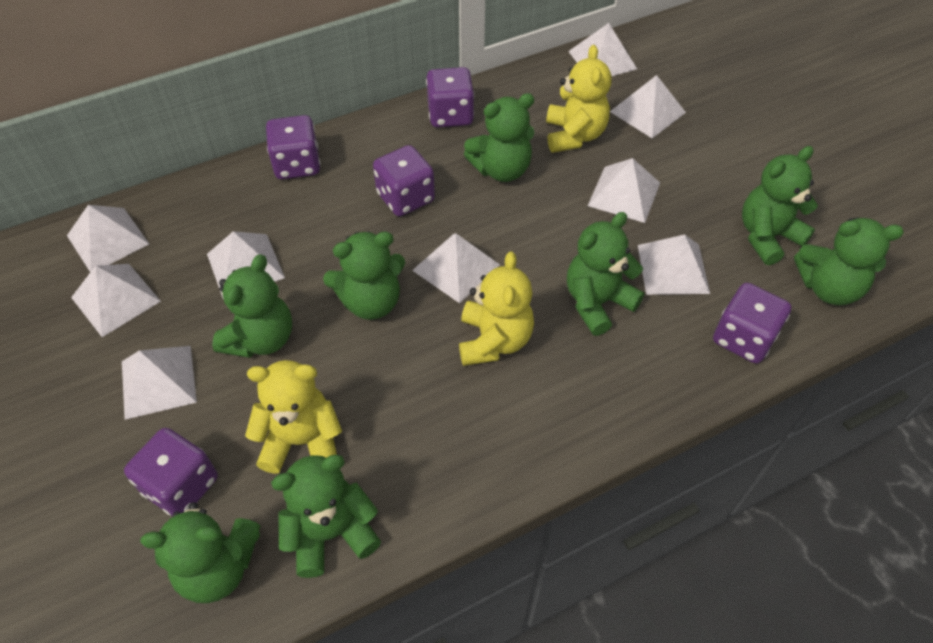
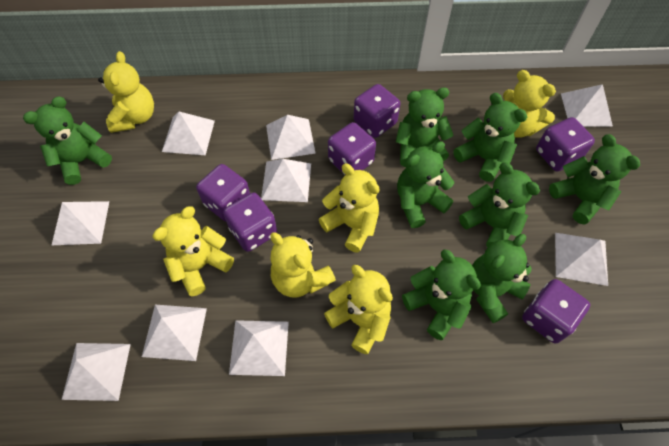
purple dice: 5 -> 6
yellow teddy bear: 3 -> 6

